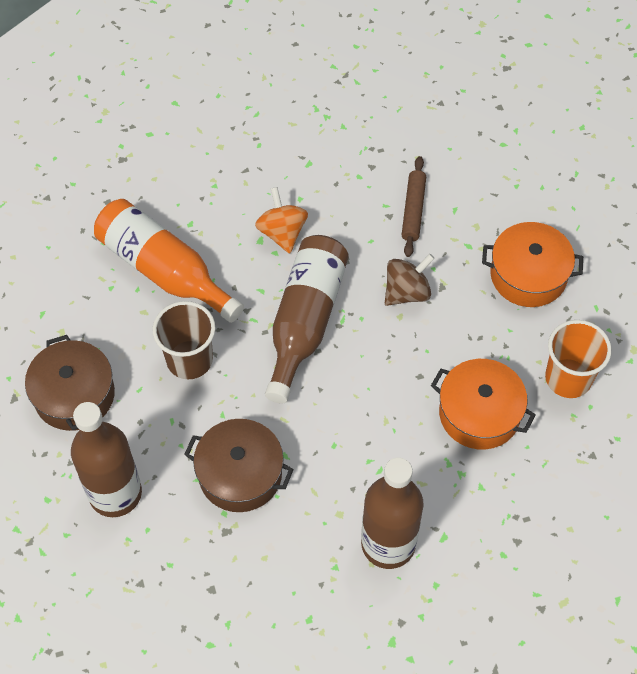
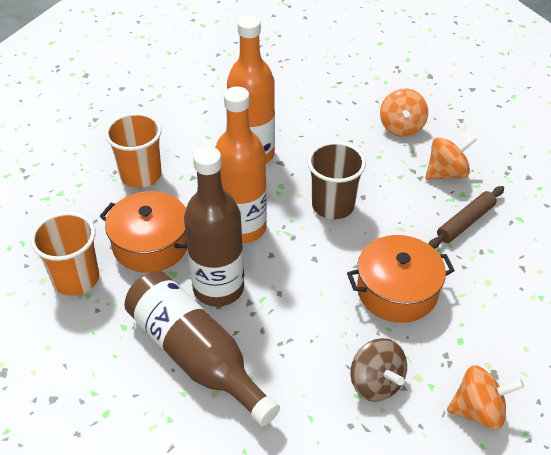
brown bottle: 3 -> 2
brown pot: 2 -> 0
orange bottle: 1 -> 2
orange cup: 1 -> 2
orange spinning top: 1 -> 3

